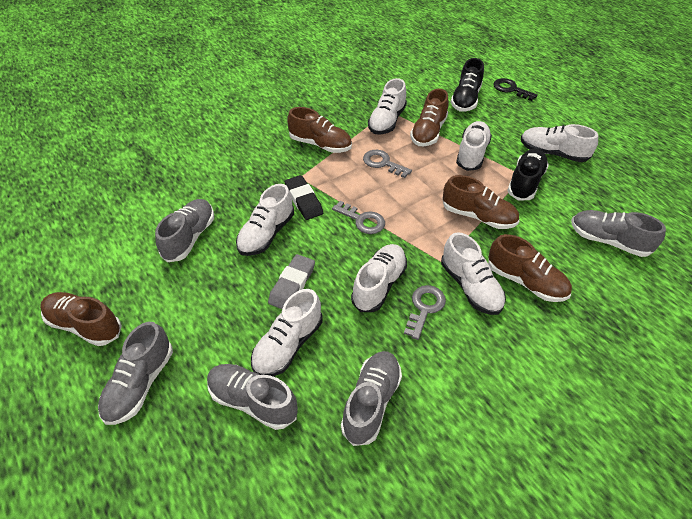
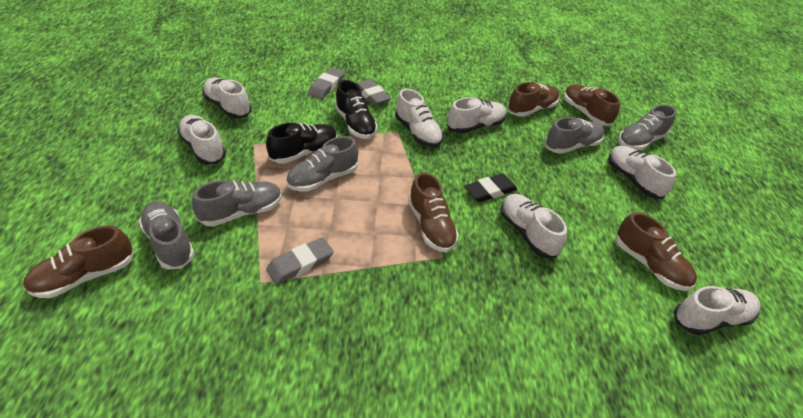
black key: 1 -> 0
grey eraser: 1 -> 3
grey key: 3 -> 0

